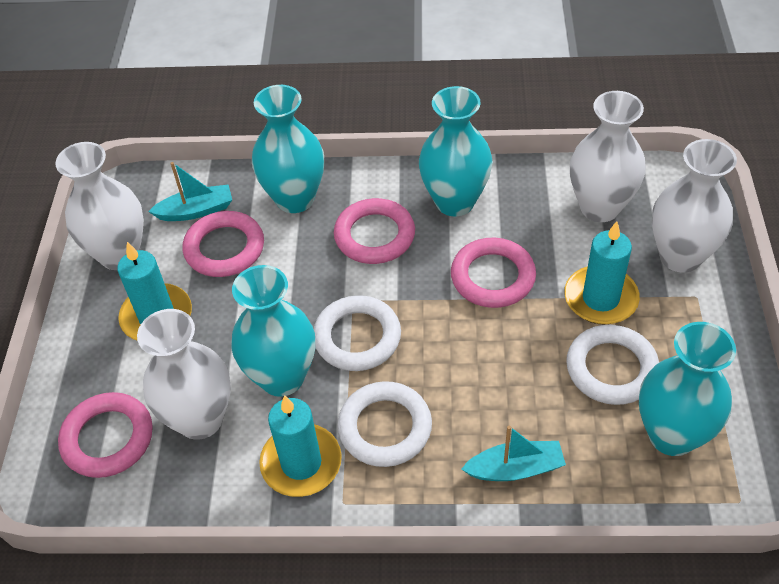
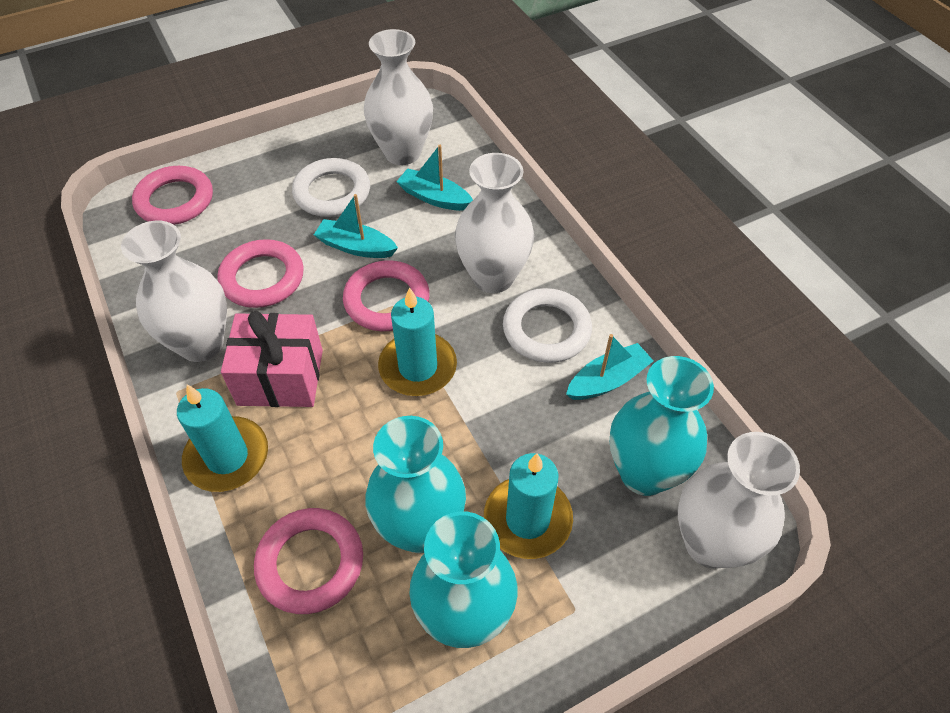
pink gift: 0 -> 1
turquoise boat: 2 -> 3
turquoise vase: 4 -> 3
white ring: 3 -> 2

